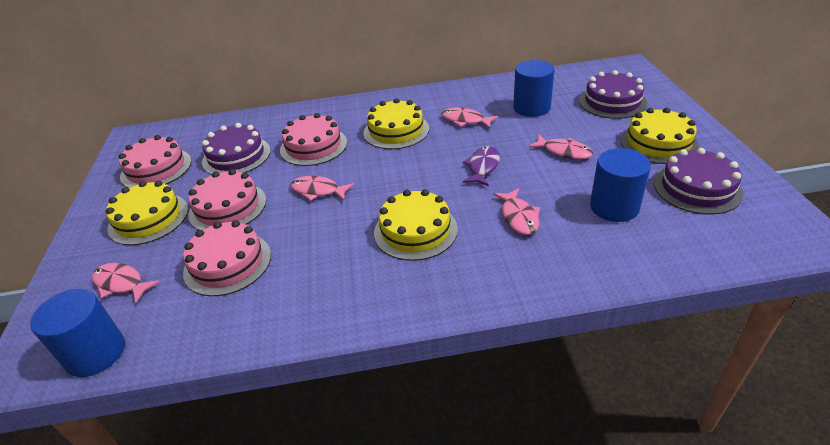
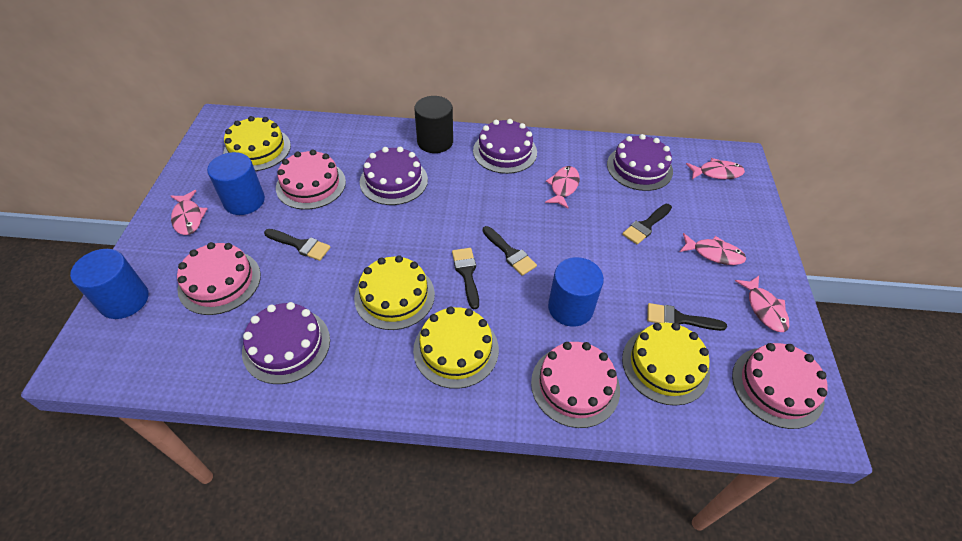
black brush: 0 -> 5
black cylinder: 0 -> 1
purple cake: 3 -> 4
purple fish: 1 -> 0

